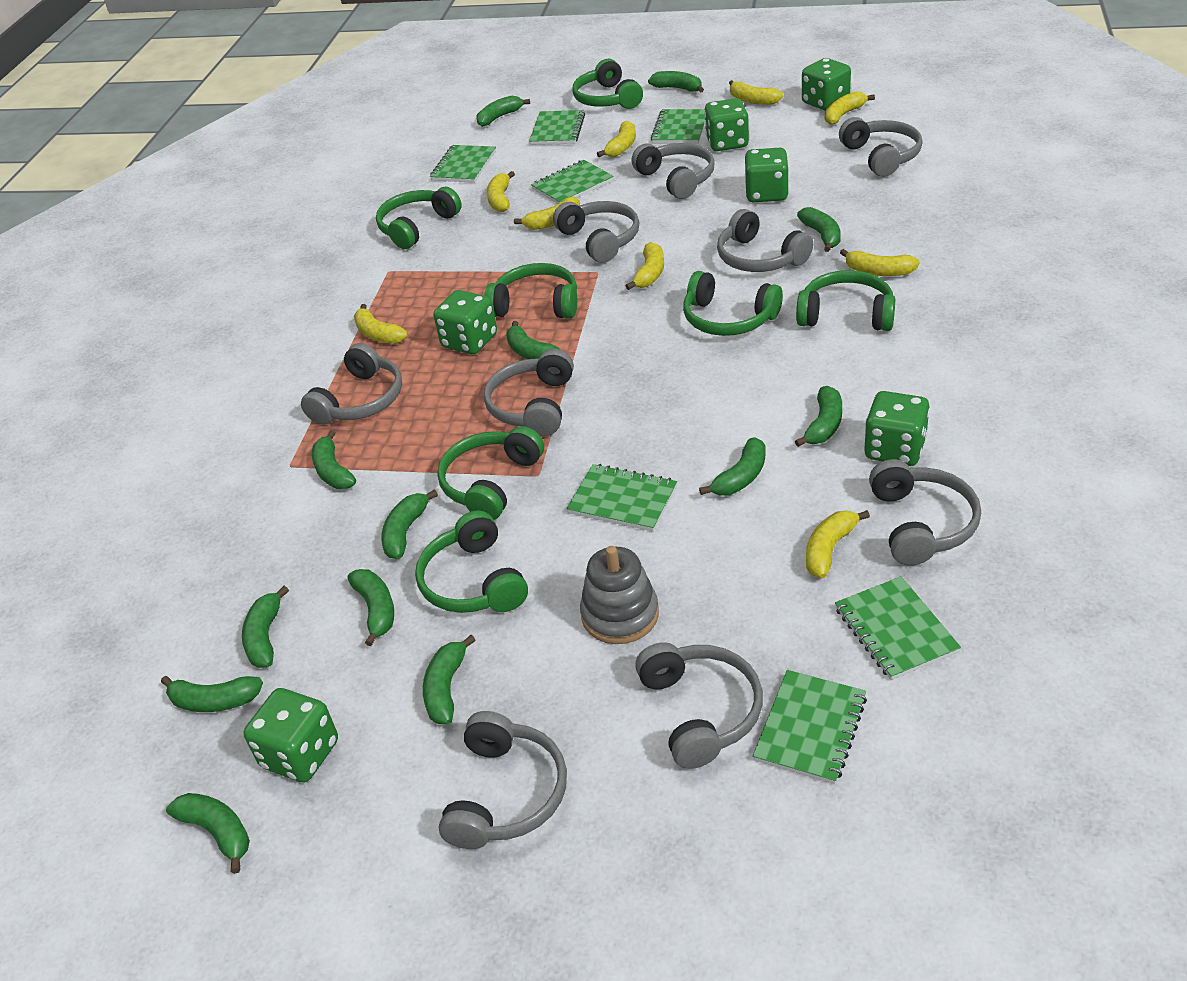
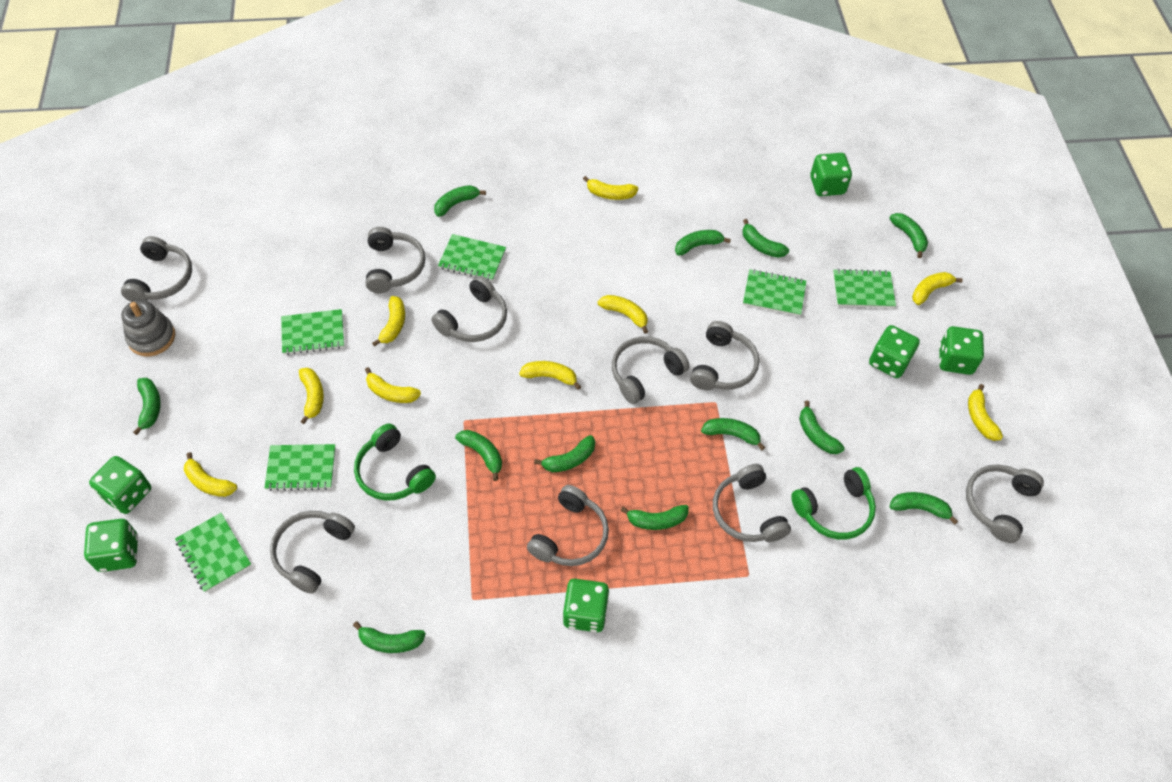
green banana: 13 -> 12
green headphones: 7 -> 2
green notebook: 7 -> 6

